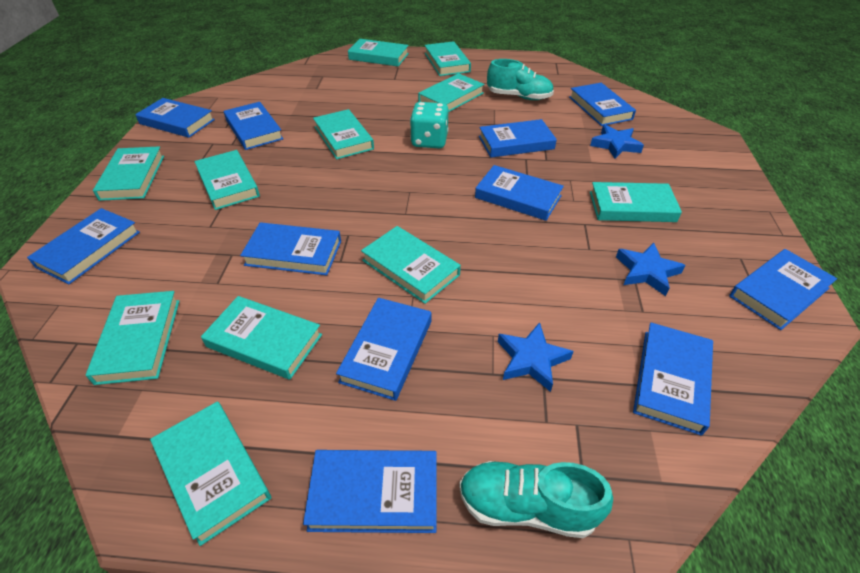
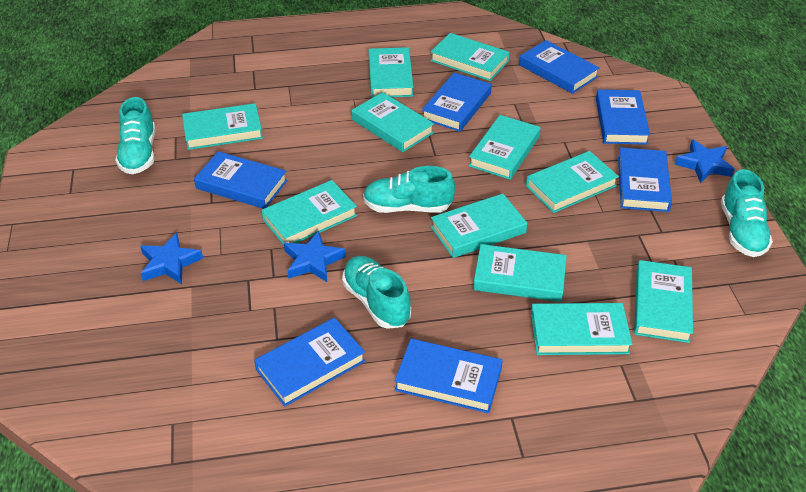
blue book: 11 -> 7
turquoise dice: 1 -> 0
turquoise shoe: 2 -> 4

